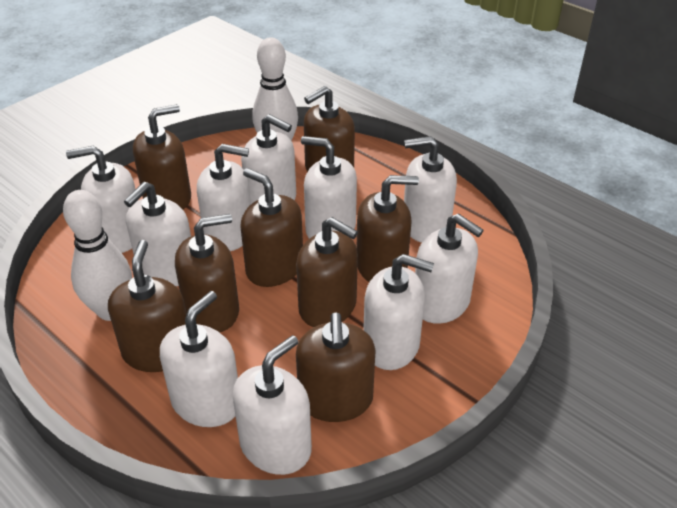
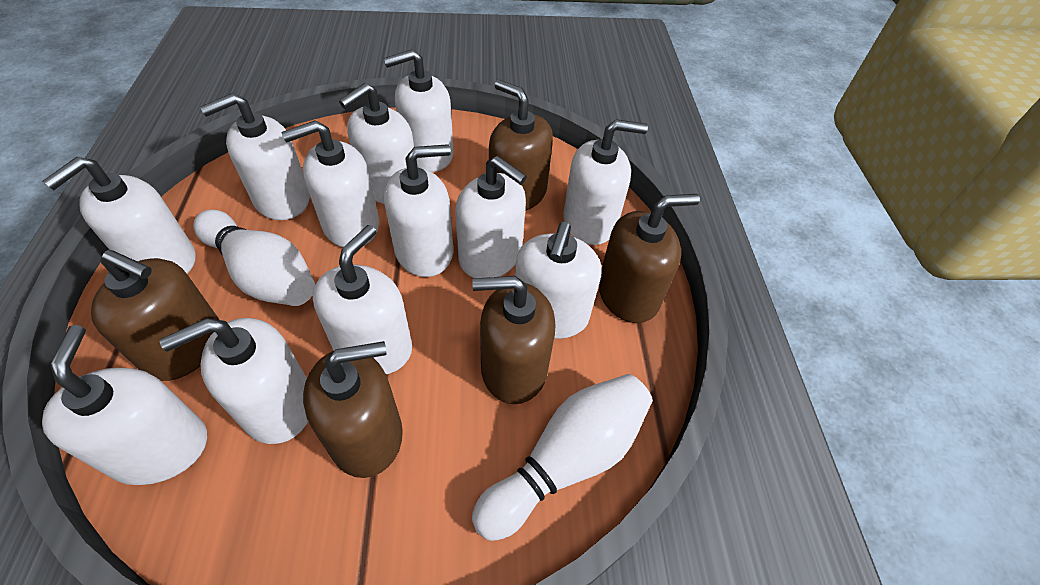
brown soap dispenser: 8 -> 5
white soap dispenser: 10 -> 12

